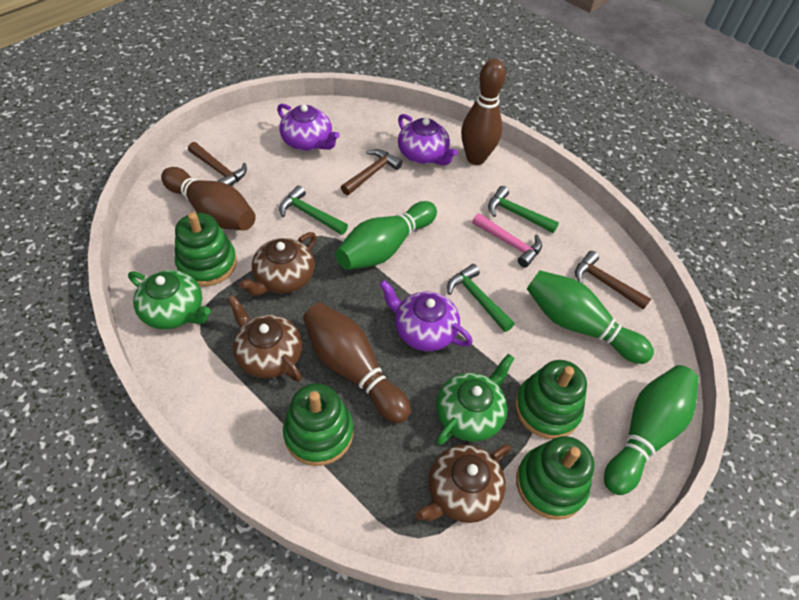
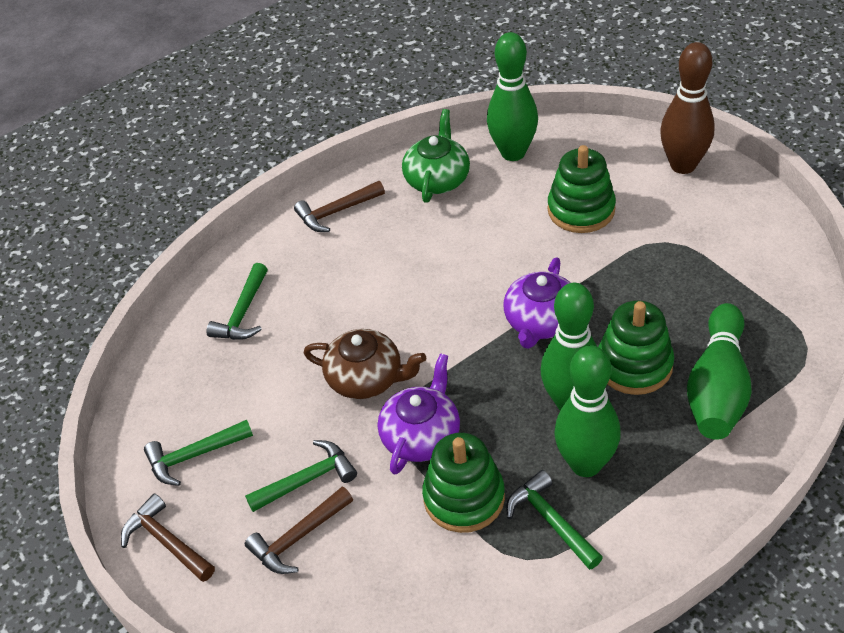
brown bowling pin: 3 -> 1
brown teapot: 3 -> 1
green bowling pin: 3 -> 4
green hammer: 3 -> 4
green stacking toy: 4 -> 3
green teapot: 2 -> 1
pink hammer: 1 -> 0
purple teapot: 3 -> 2

